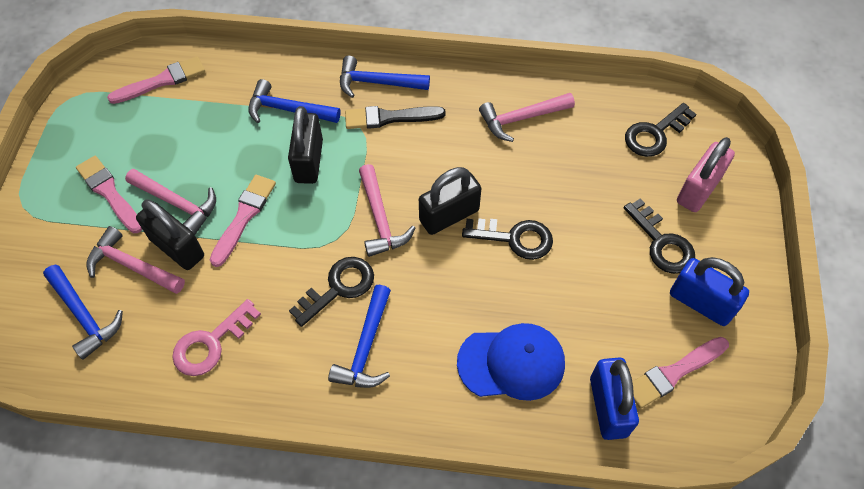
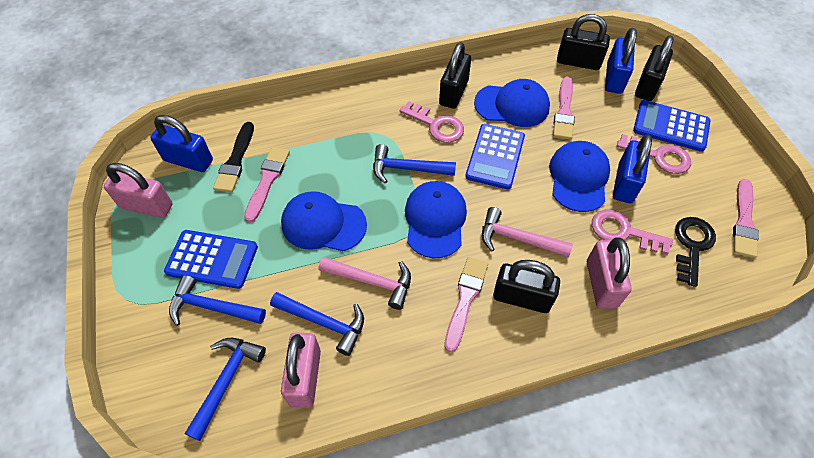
black key: 4 -> 1
black padlock: 3 -> 4
blue calculator: 0 -> 3
blue cap: 1 -> 4
blue padlock: 2 -> 3
pink hammer: 4 -> 2
pink key: 1 -> 3
pink padlock: 1 -> 3

